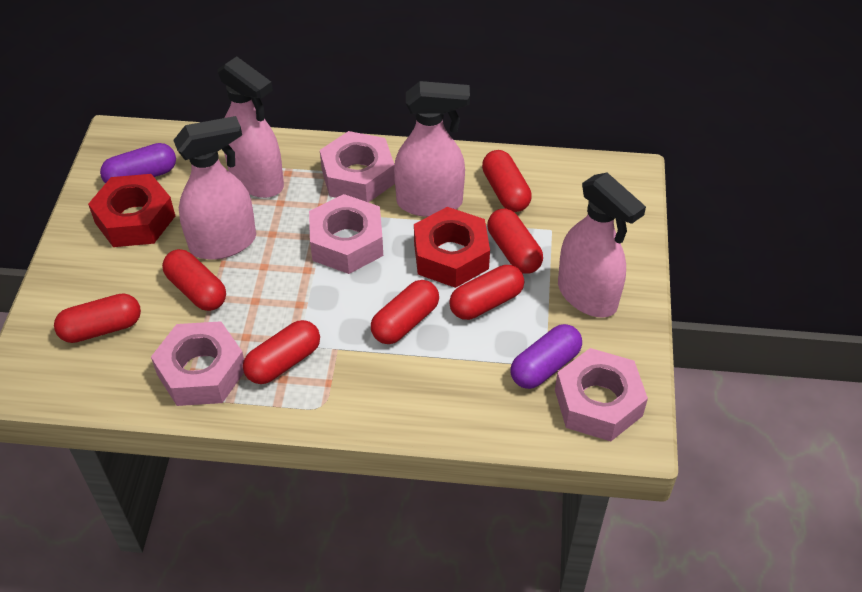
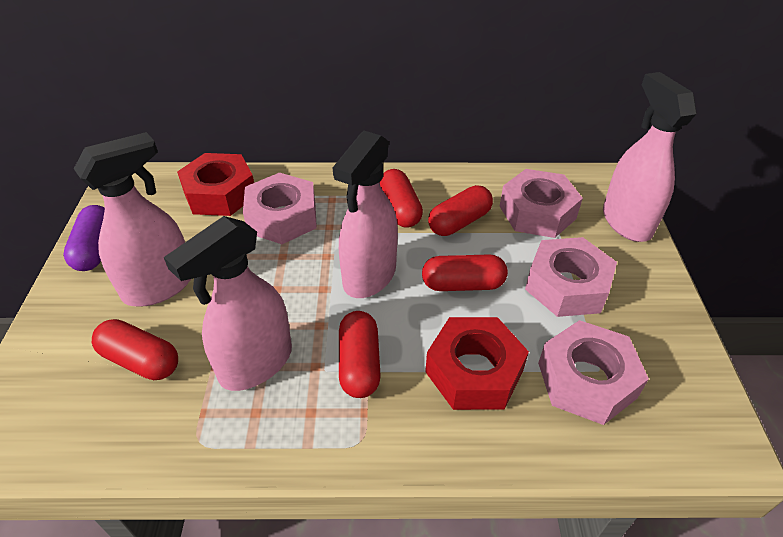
purple capsule: 2 -> 1
red capsule: 7 -> 5

